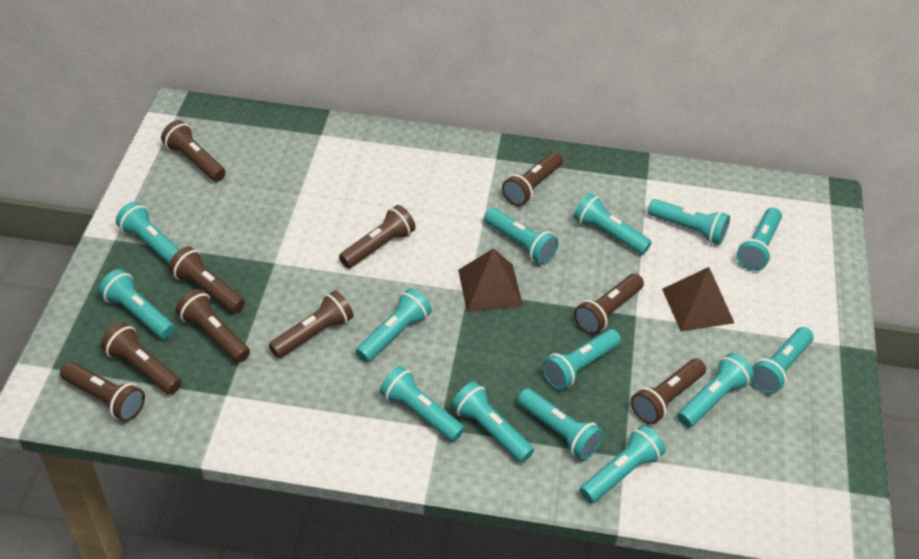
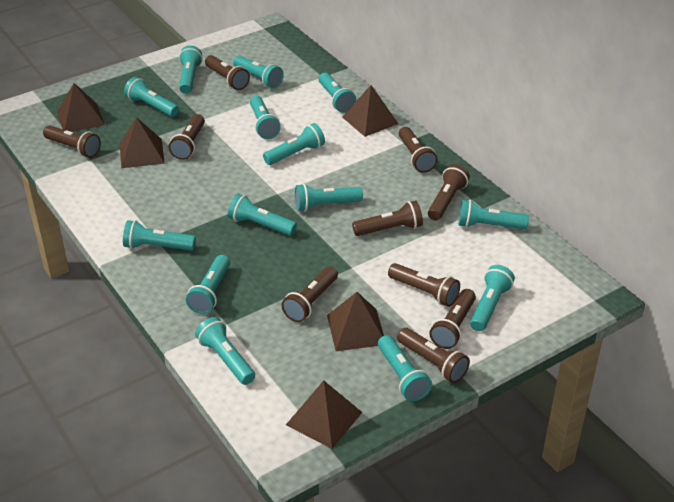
brown pyramid: 2 -> 5

